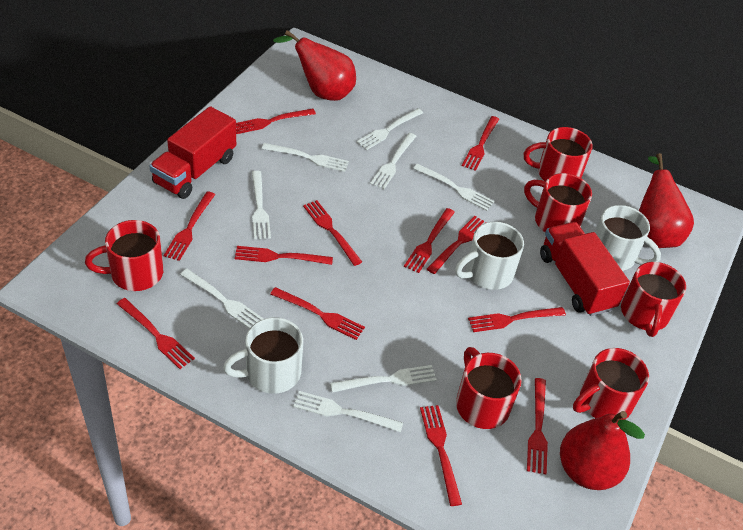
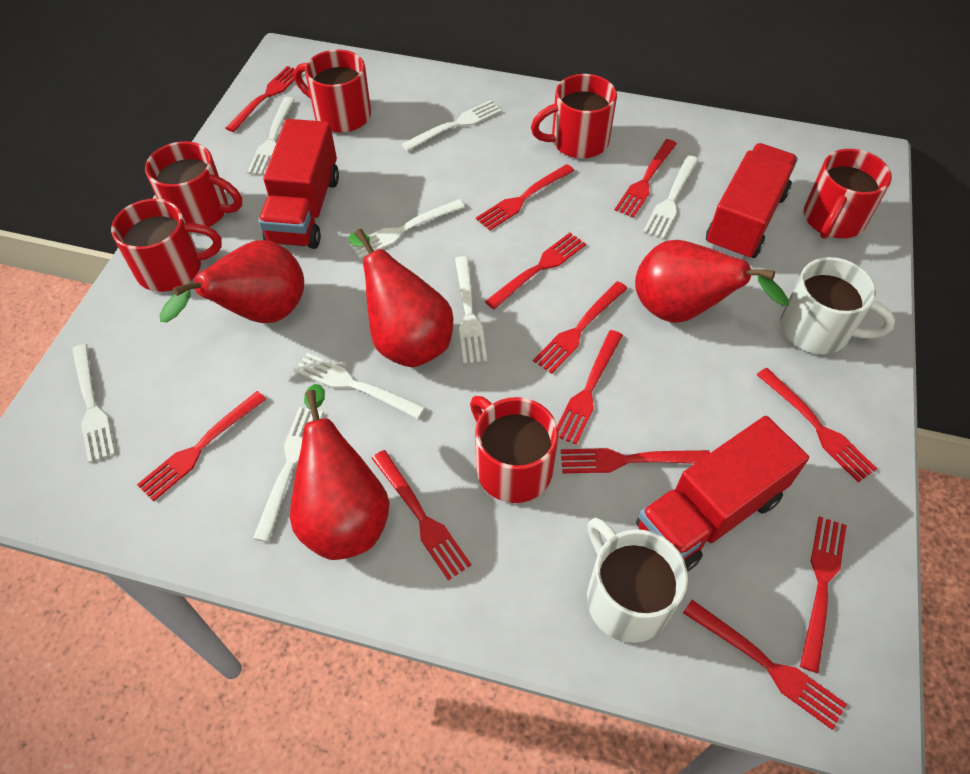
red pear: 3 -> 4
red truck: 2 -> 3
white mug: 3 -> 2

